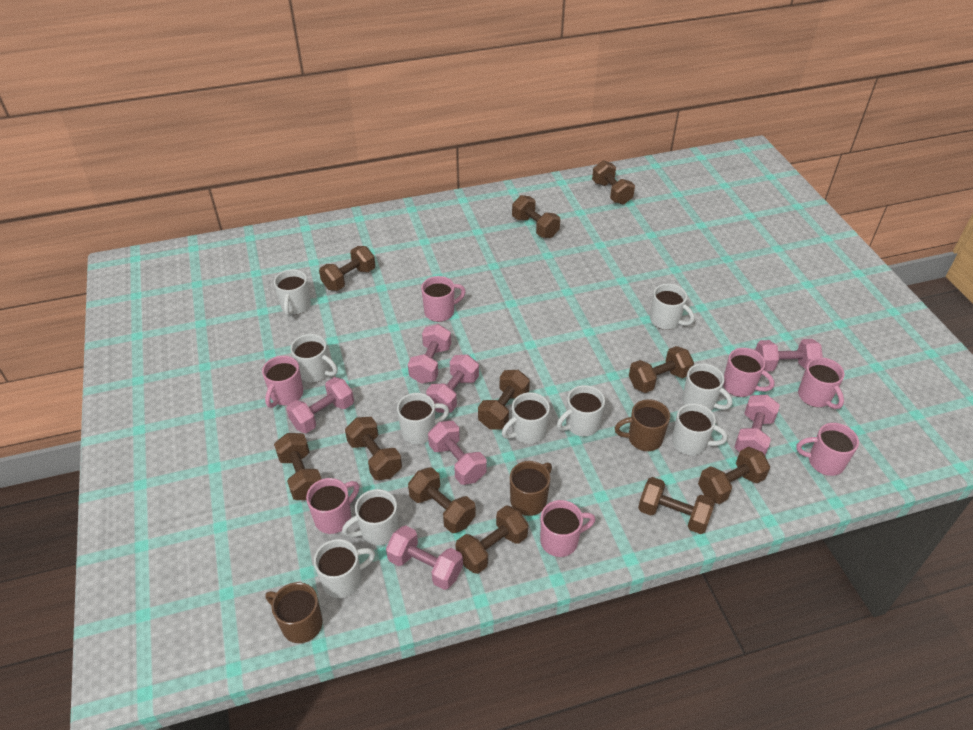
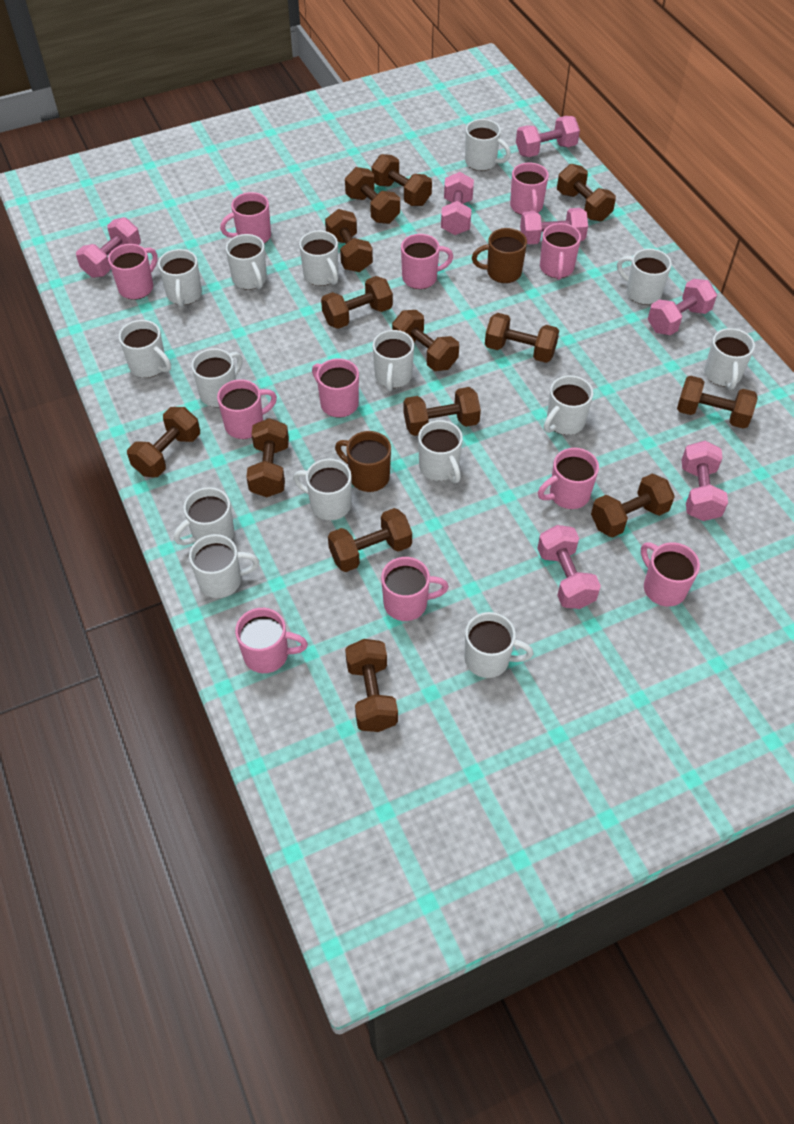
brown dumbbell: 11 -> 14
brown mug: 3 -> 2
pink mug: 7 -> 11
white mug: 10 -> 15

